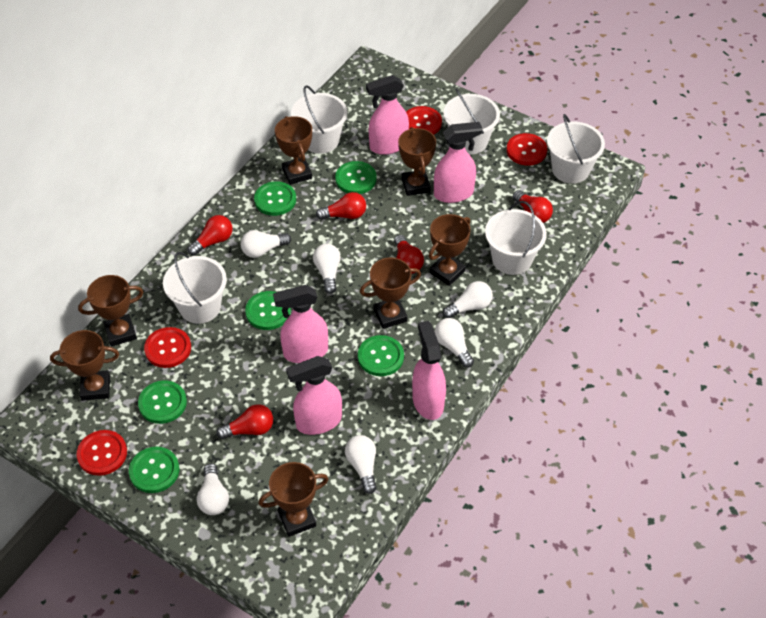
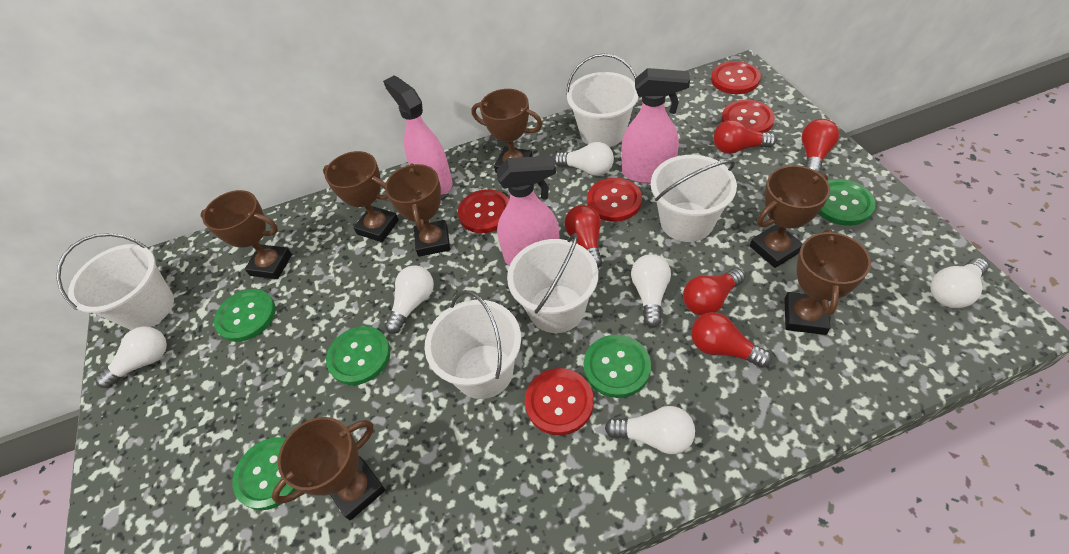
green button: 6 -> 5
pink spray bottle: 5 -> 3
red button: 4 -> 5

